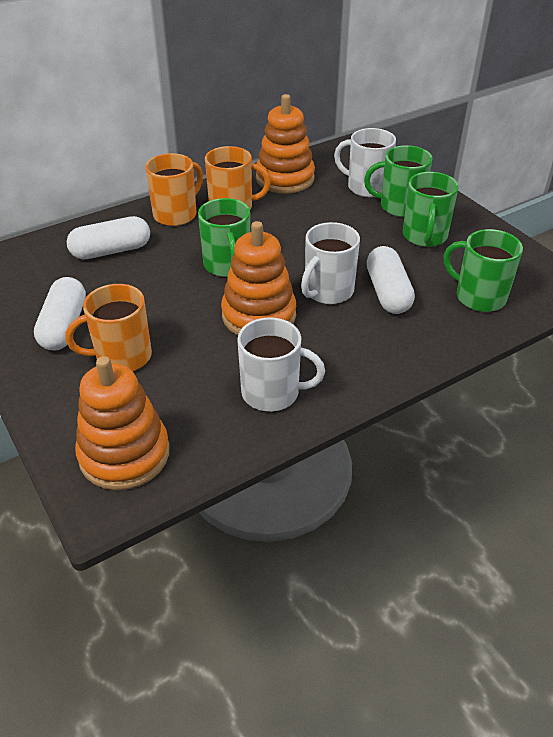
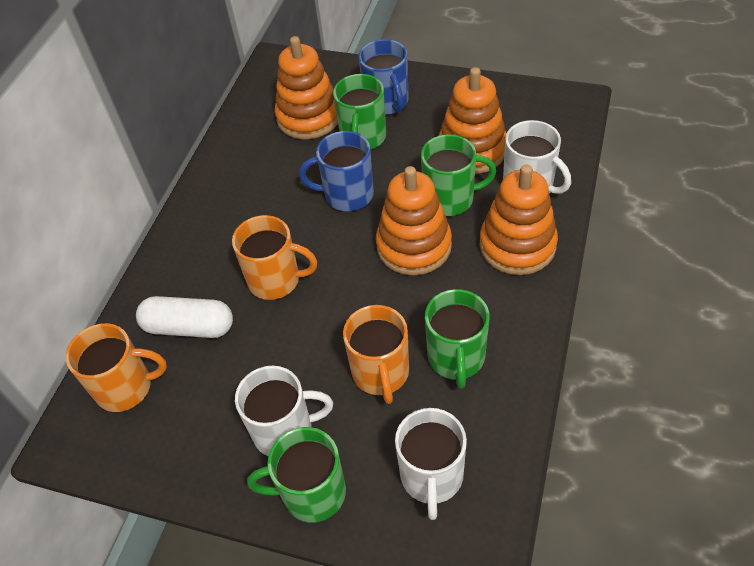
blue mug: 0 -> 2
orange stacking toy: 3 -> 4
white capsule: 3 -> 1

